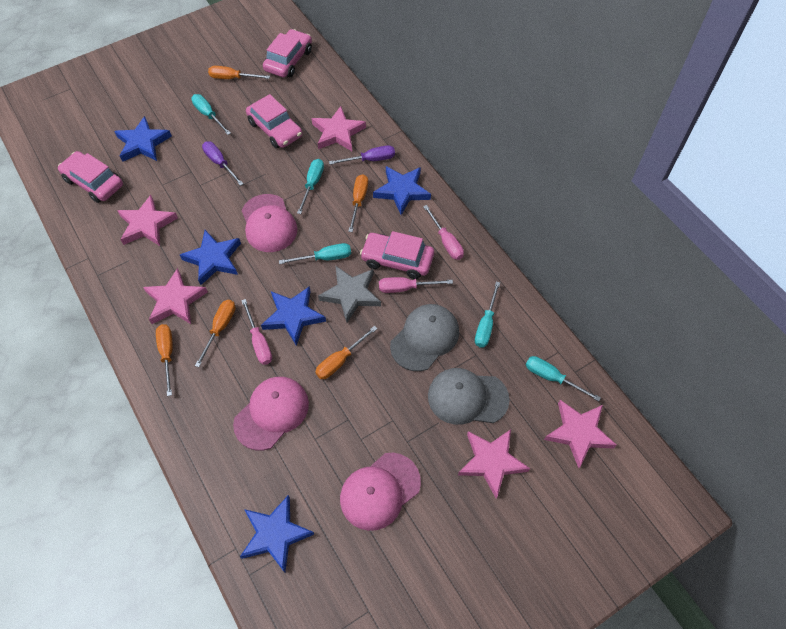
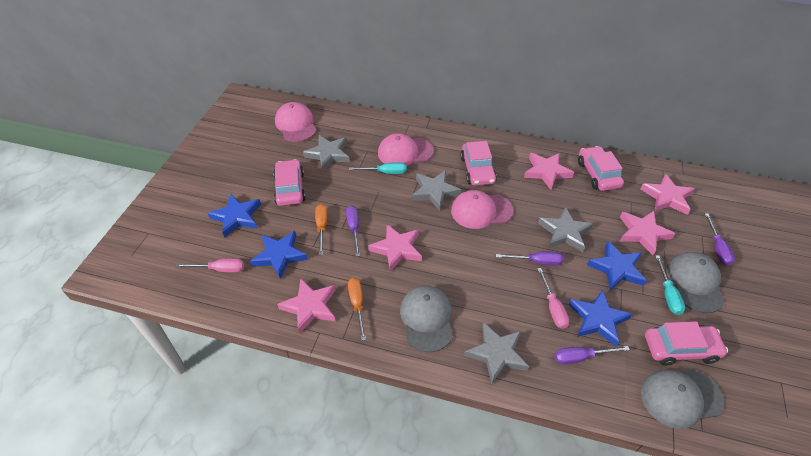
blue star: 5 -> 4
grey cap: 2 -> 3
grey star: 1 -> 4
orange screwdriver: 5 -> 2
pink screwdriver: 3 -> 2
purple screwdriver: 2 -> 4
turquoise screwdriver: 5 -> 2

